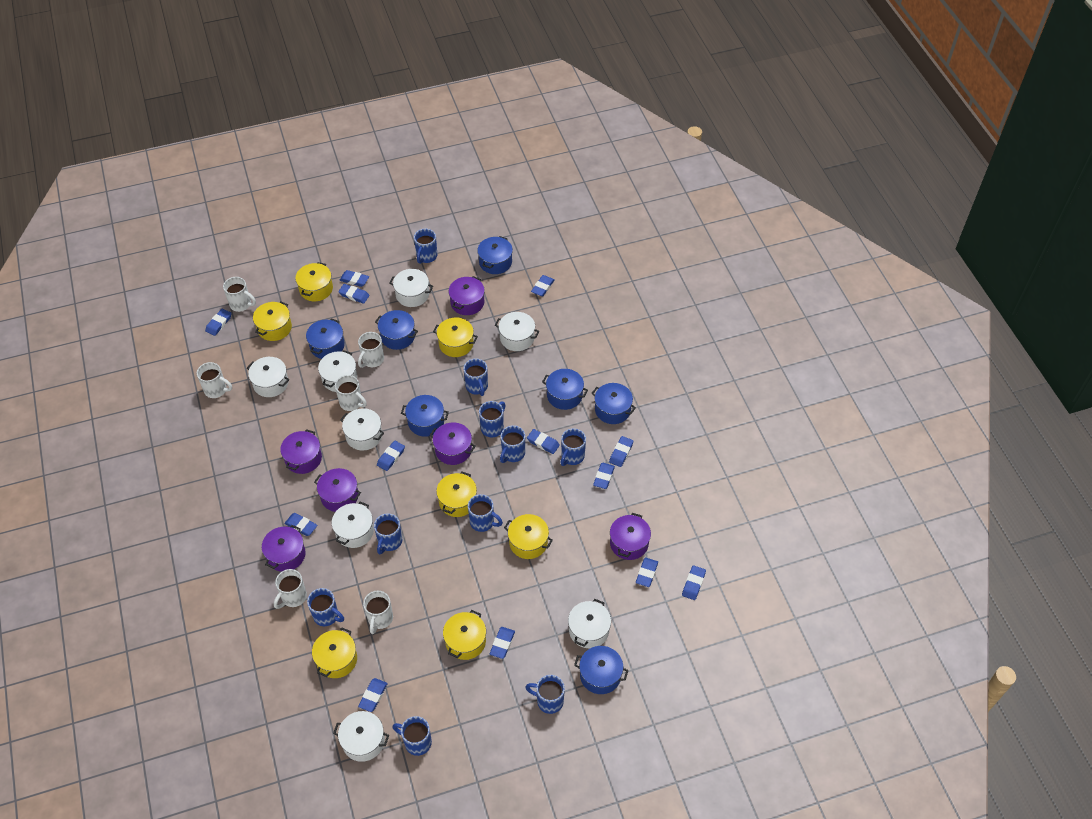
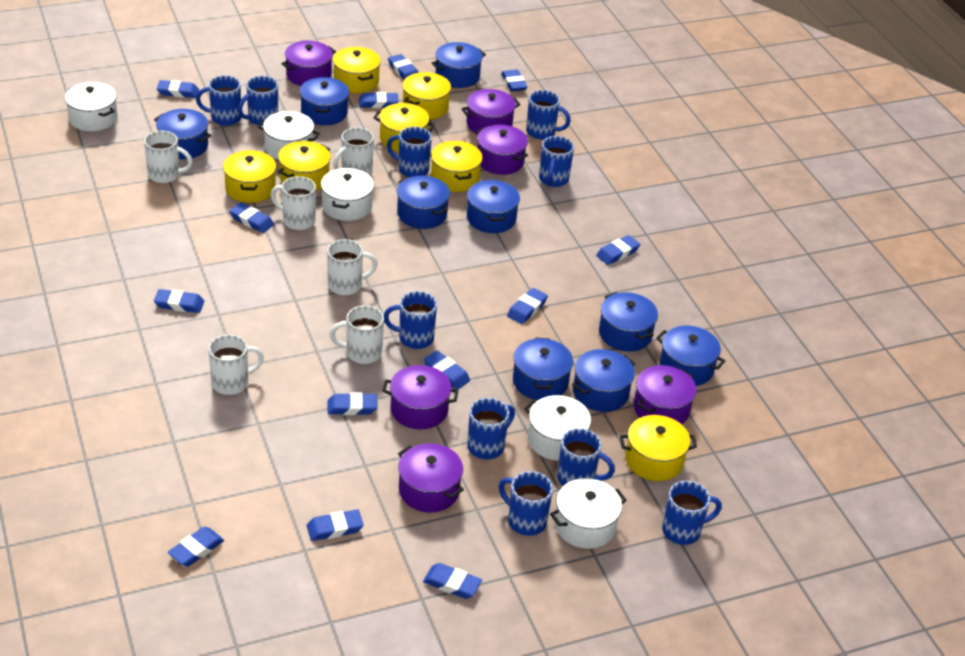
blue pot: 7 -> 9
white pot: 8 -> 5

